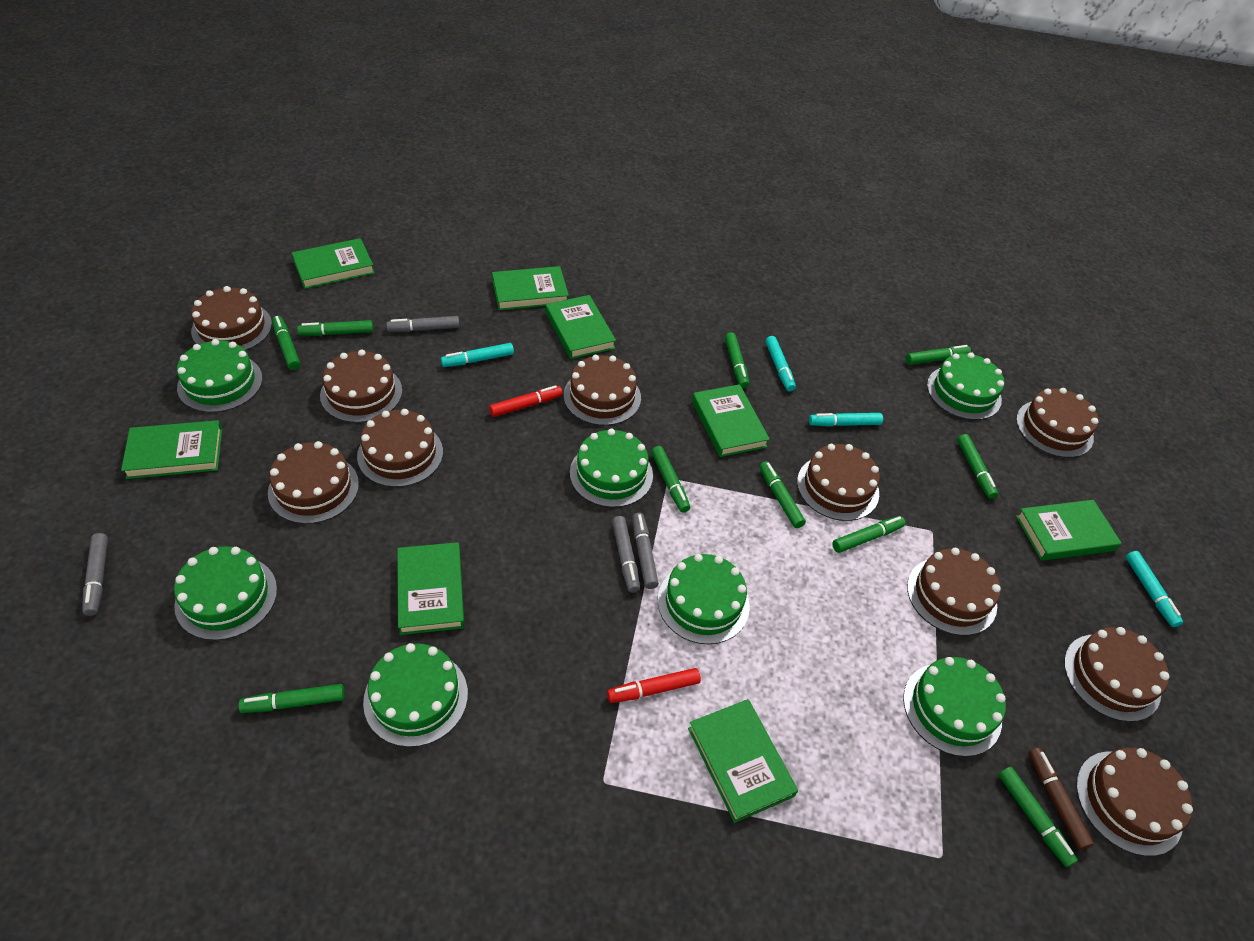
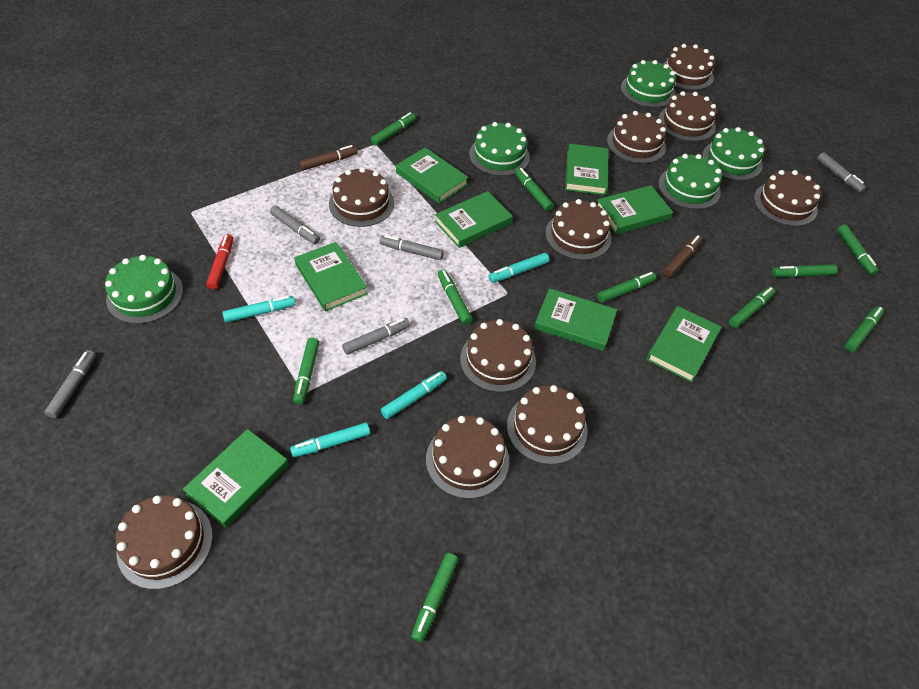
brown marker: 1 -> 2
green cake: 7 -> 5
grey marker: 4 -> 5
red marker: 2 -> 1

